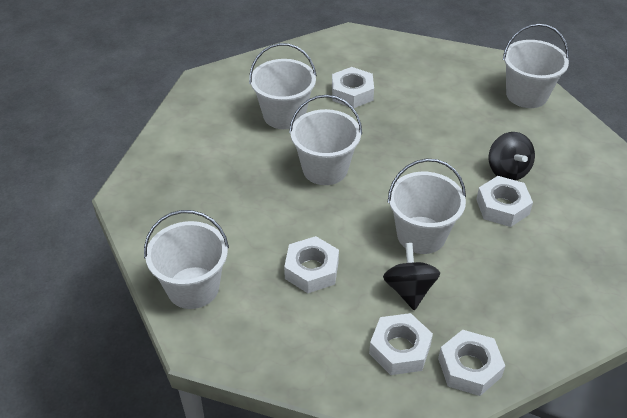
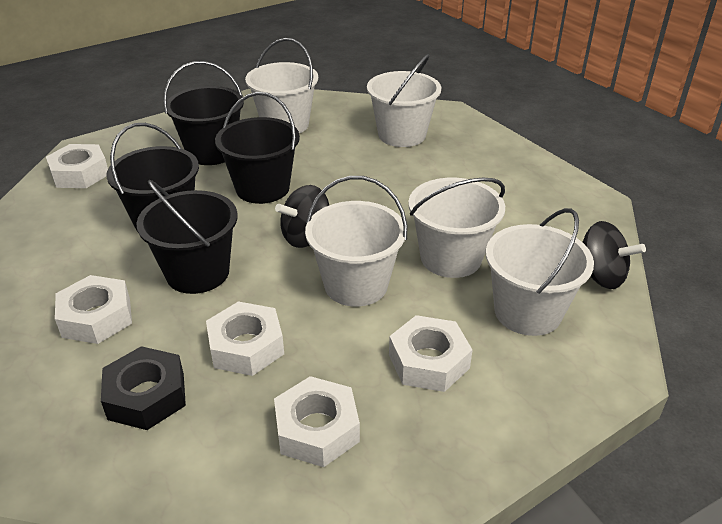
black bucket: 0 -> 4
black nut: 0 -> 1

